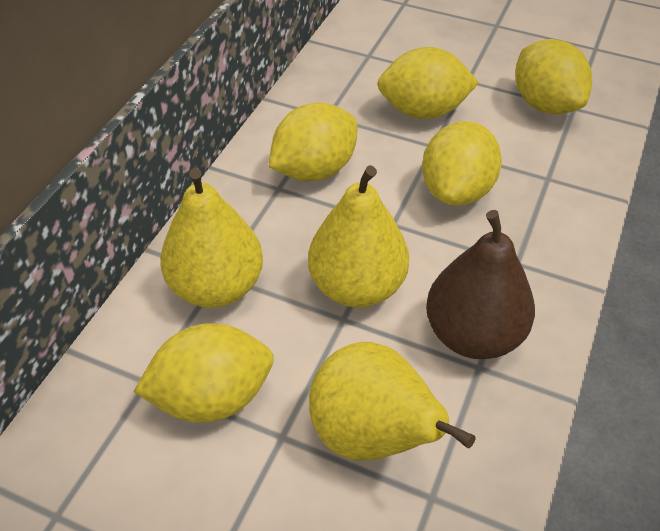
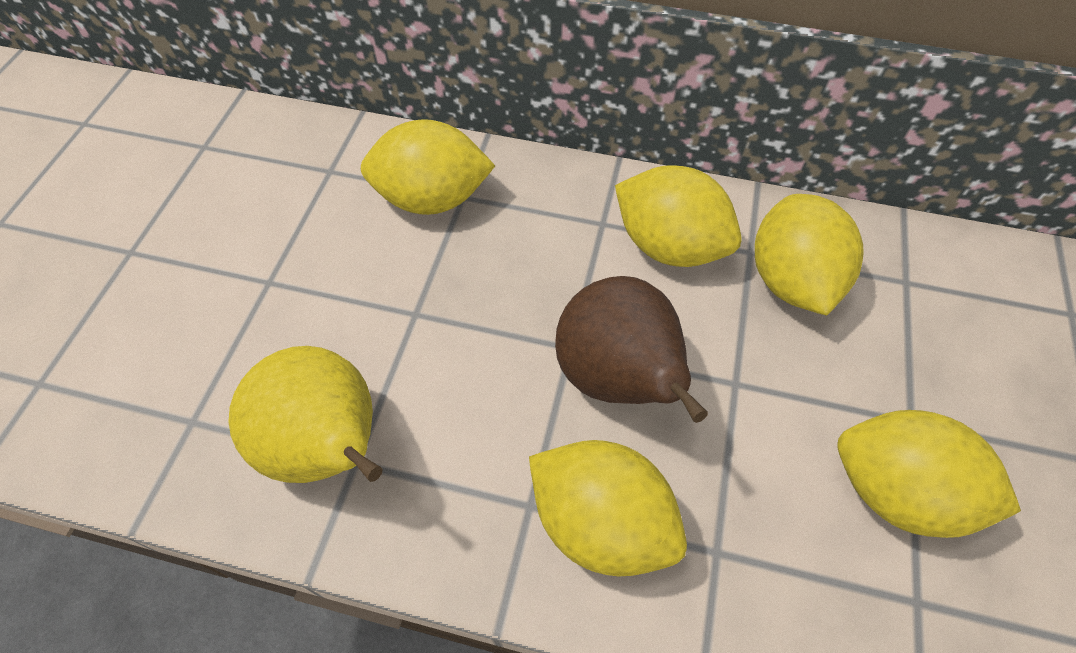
yellow pear: 3 -> 1

